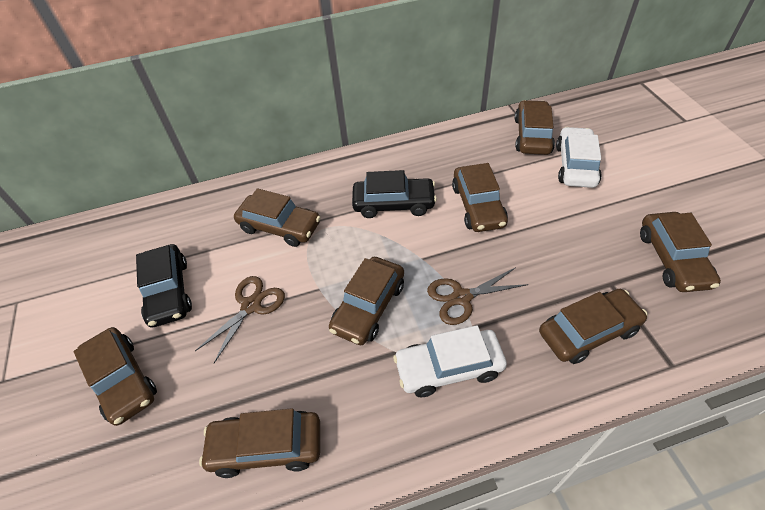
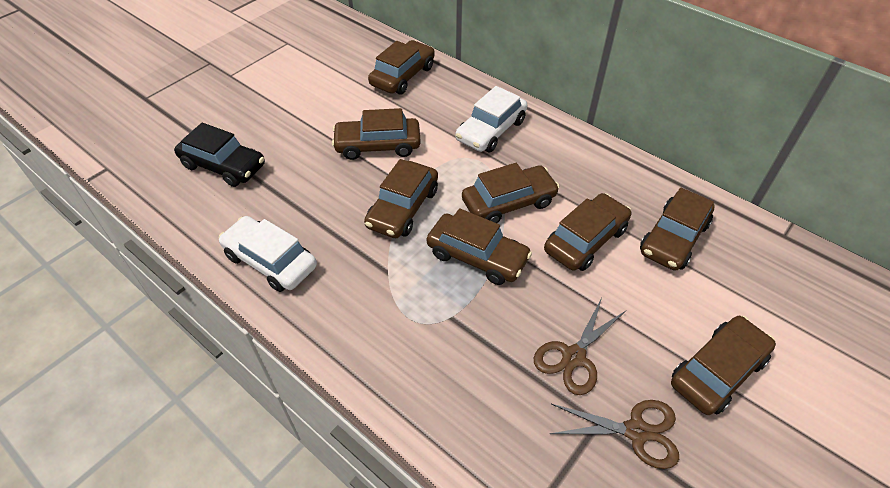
black car: 2 -> 1

